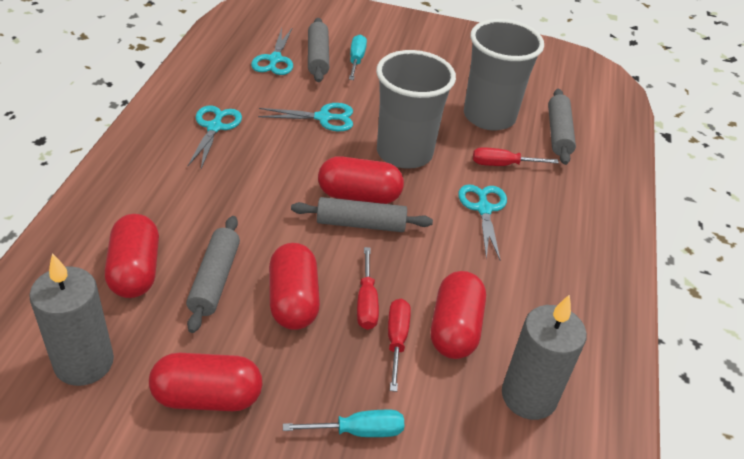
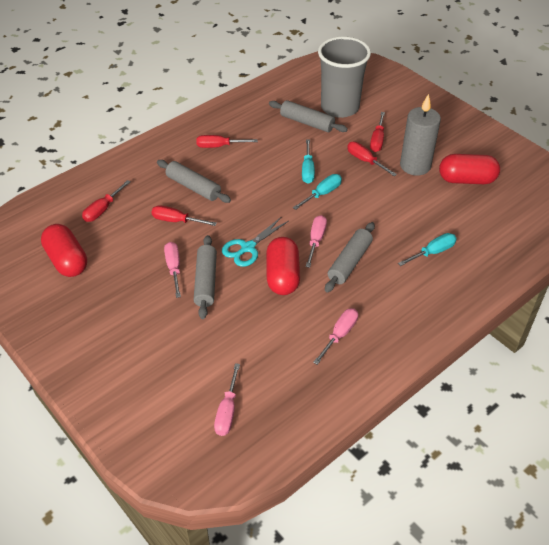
grey candle: 2 -> 1
grey cup: 2 -> 1
pink screwdriver: 0 -> 4
red capsule: 5 -> 3
red screwdriver: 3 -> 5
turquoise scissors: 4 -> 1
turquoise screwdriver: 2 -> 3

